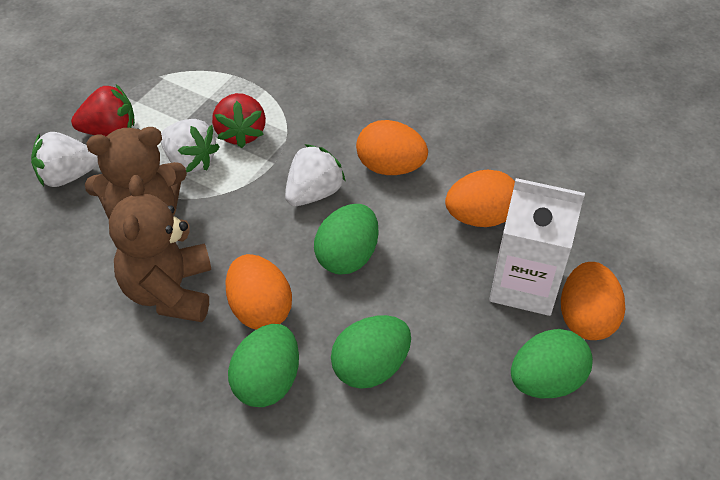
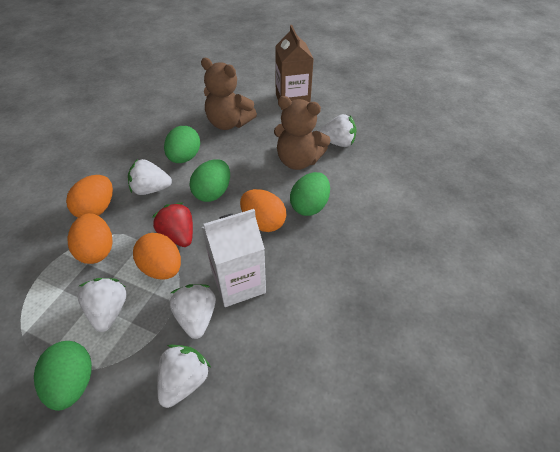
brown carton: 0 -> 1
red strawberry: 2 -> 1
white strawberry: 3 -> 5

